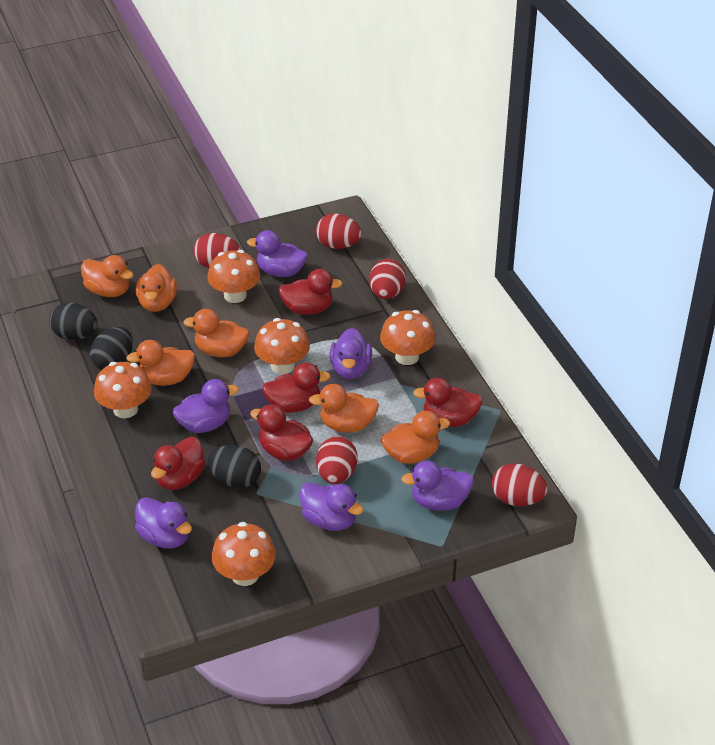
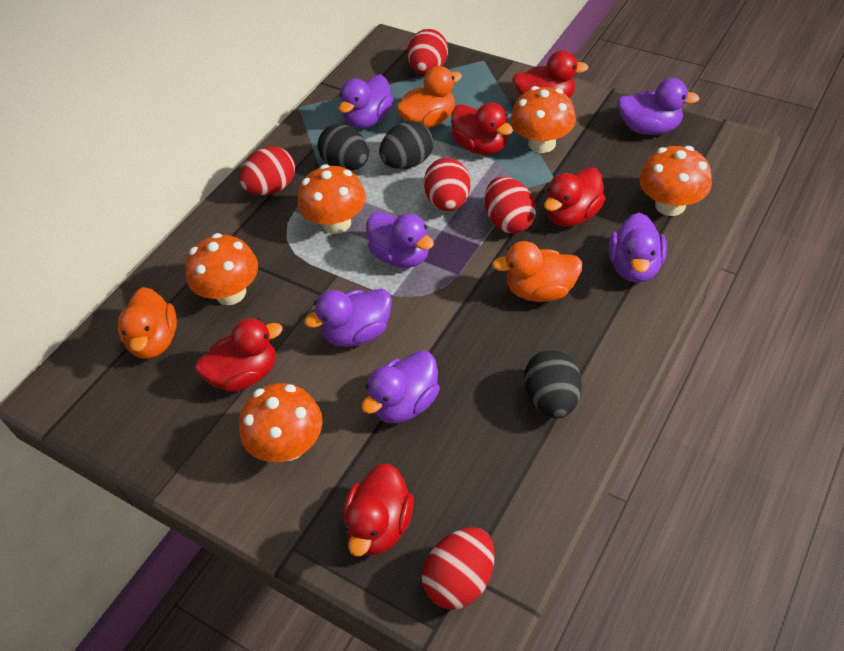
orange duck: 6 -> 3

